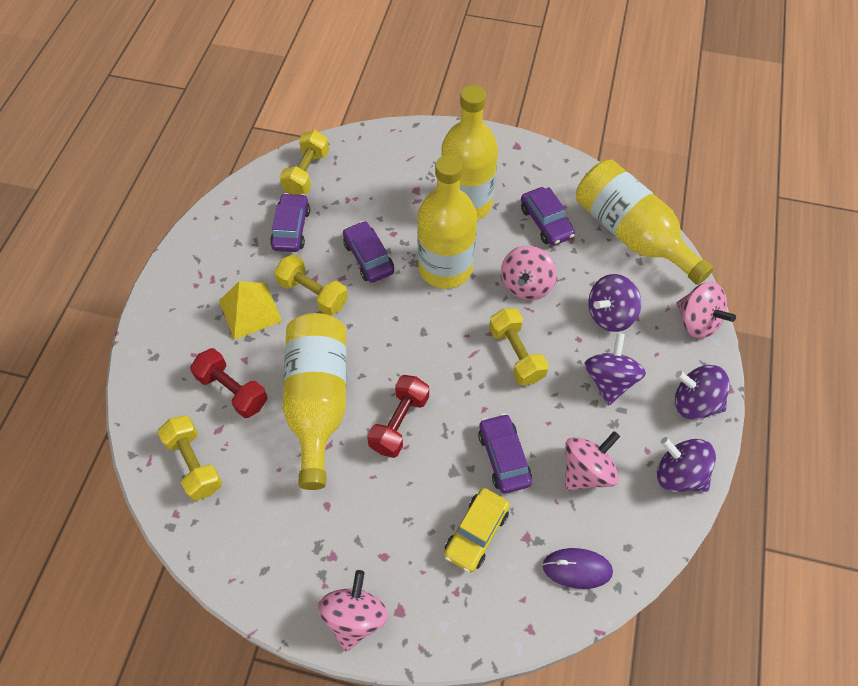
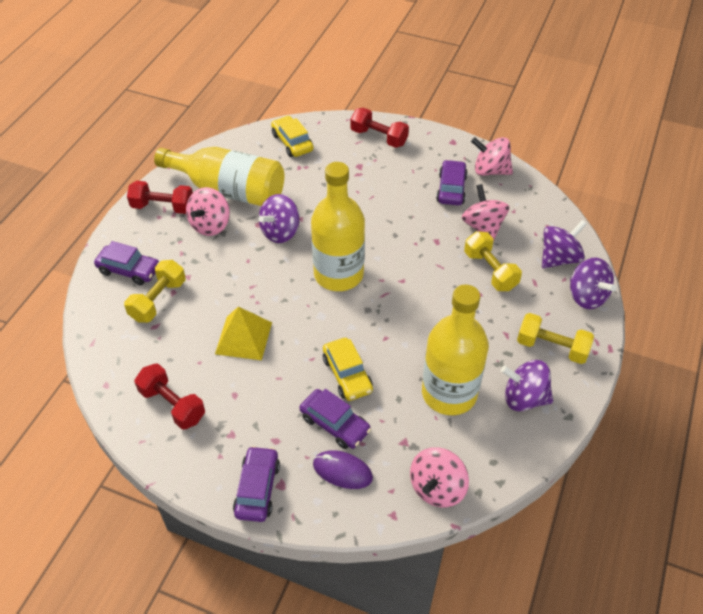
red dumbbell: 2 -> 3
yellow bottle: 4 -> 3
yellow car: 1 -> 2
yellow dumbbell: 4 -> 3

